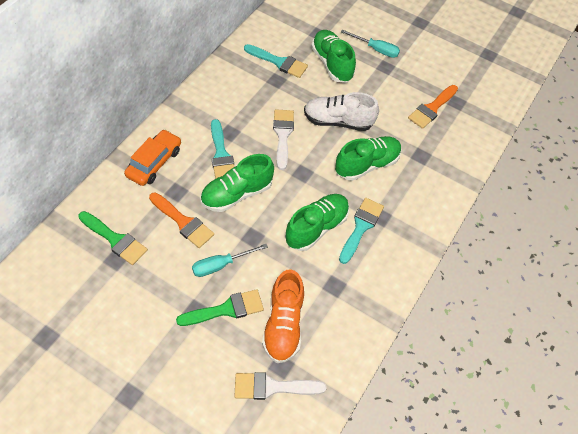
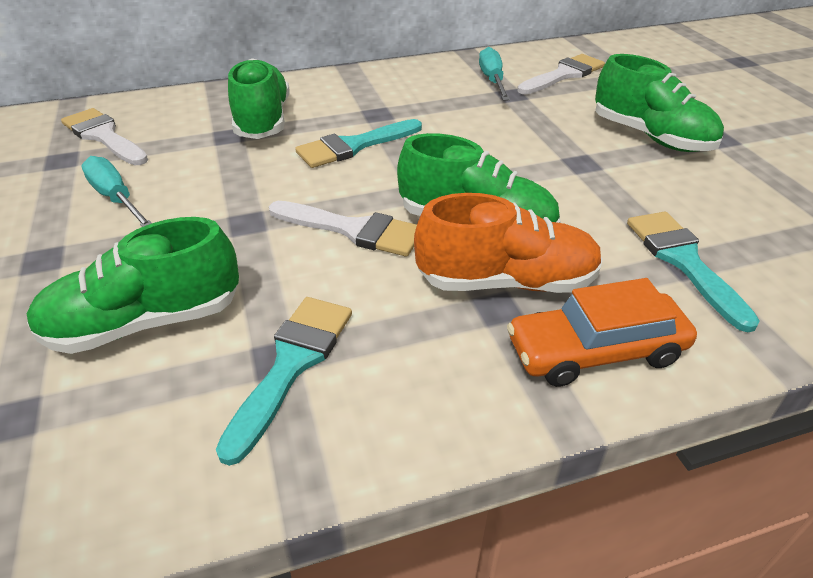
green brush: 2 -> 0
orange brush: 2 -> 0
white brush: 2 -> 3
white shoe: 1 -> 0

